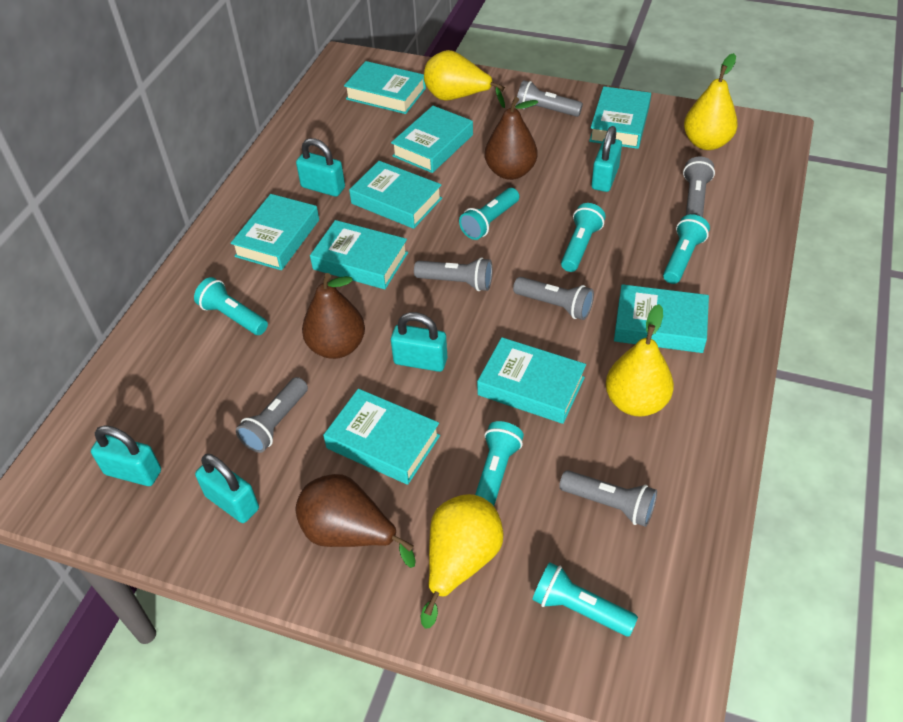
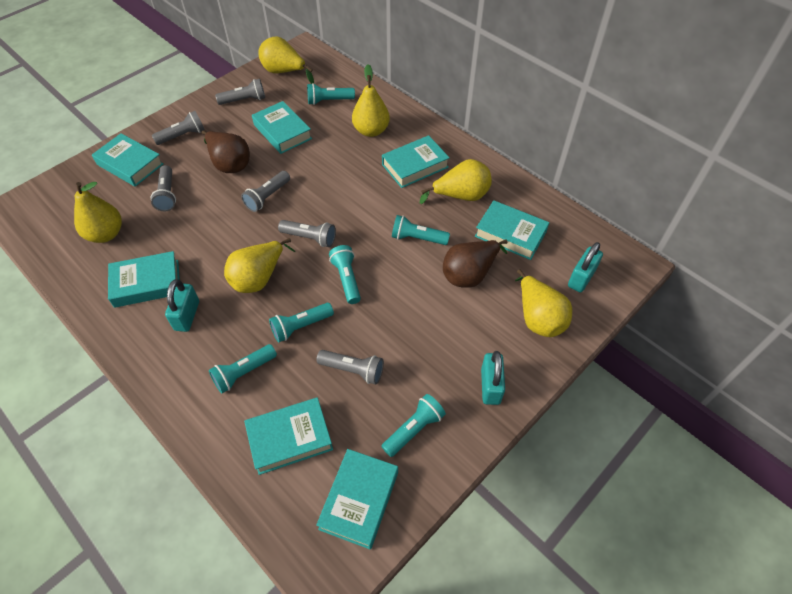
brown pear: 3 -> 2
turquoise book: 9 -> 7
turquoise padlock: 5 -> 3
yellow pear: 4 -> 6

